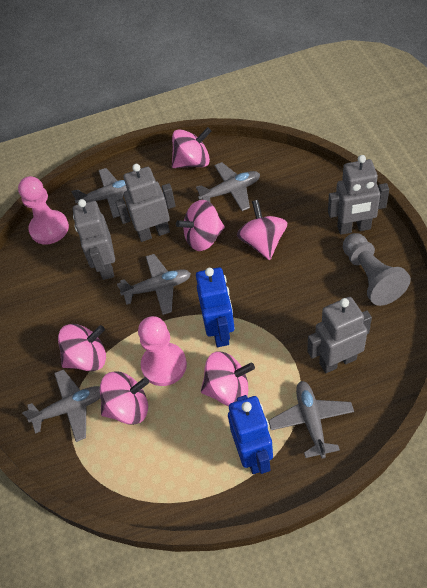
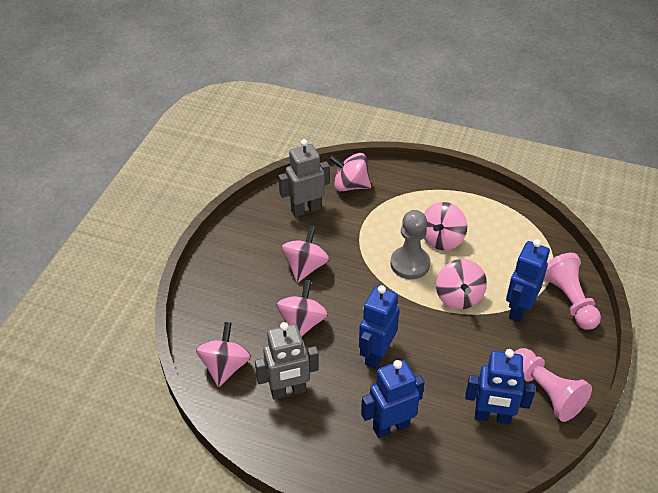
blue robot: 2 -> 4
grey plane: 5 -> 0
grey robot: 4 -> 2

